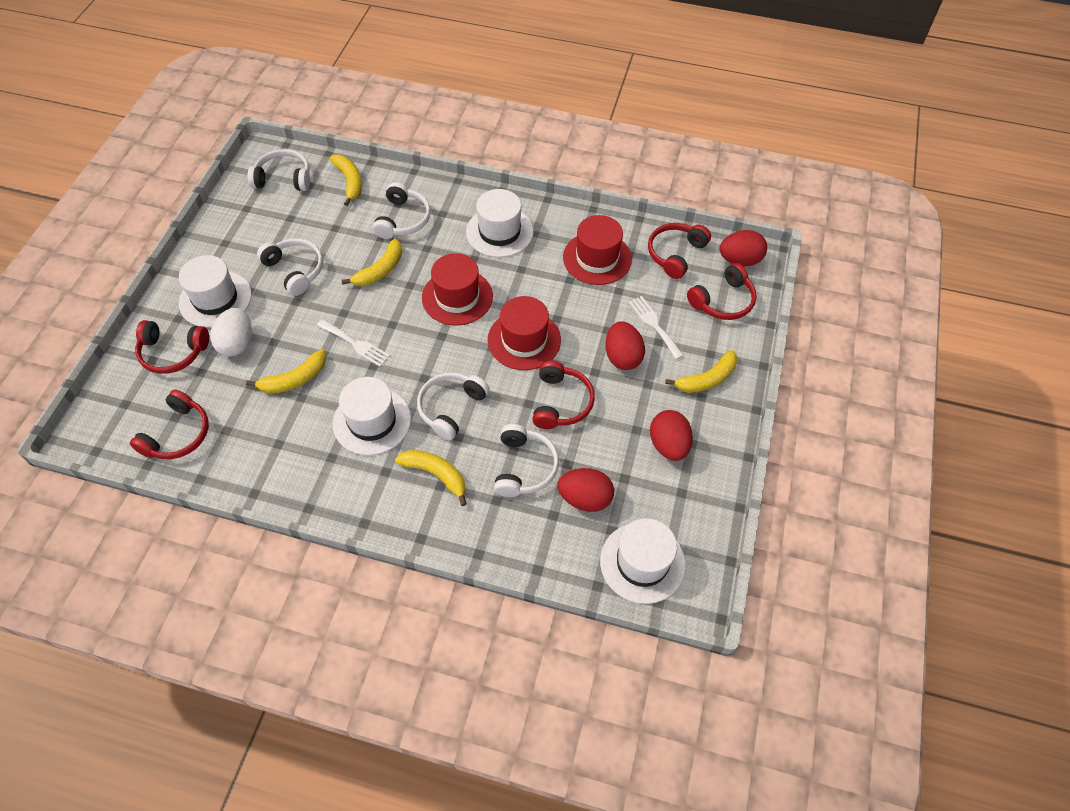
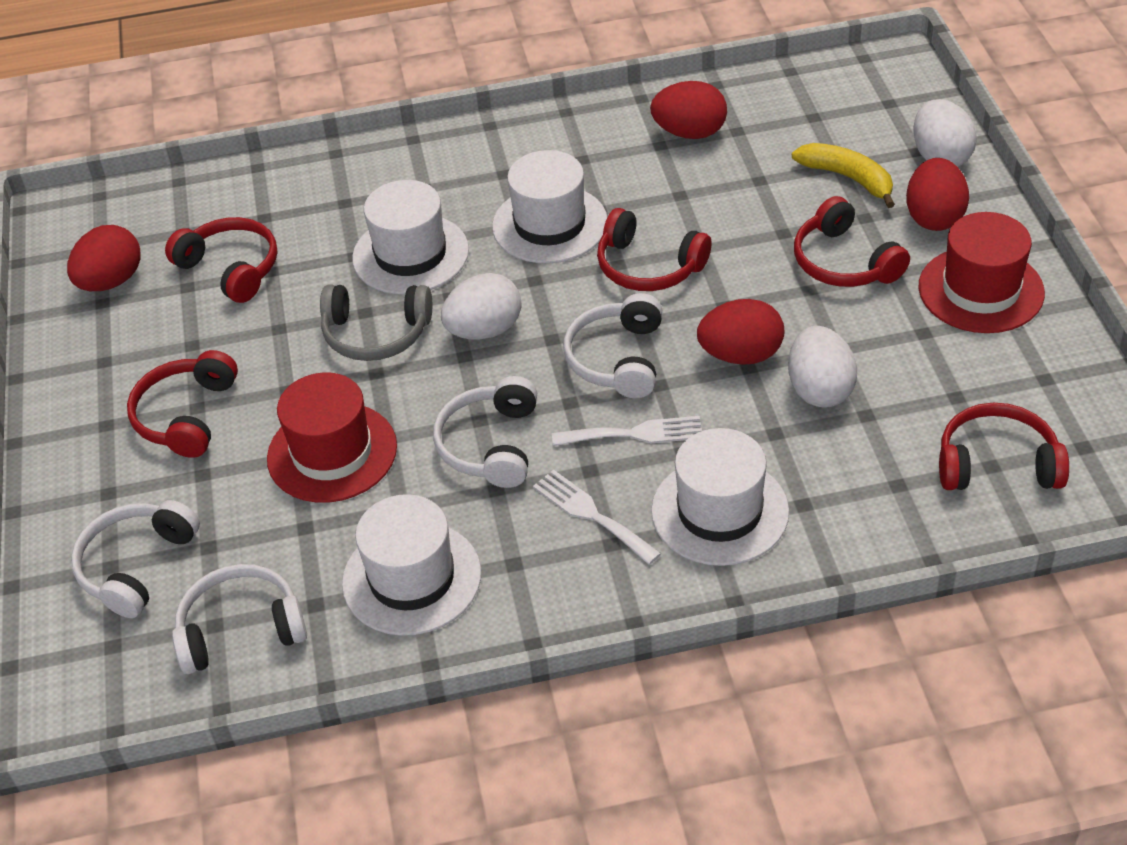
grey headphones: 0 -> 1
red hat: 3 -> 2
white egg: 1 -> 3
white headphones: 5 -> 4
yellow banana: 5 -> 1

